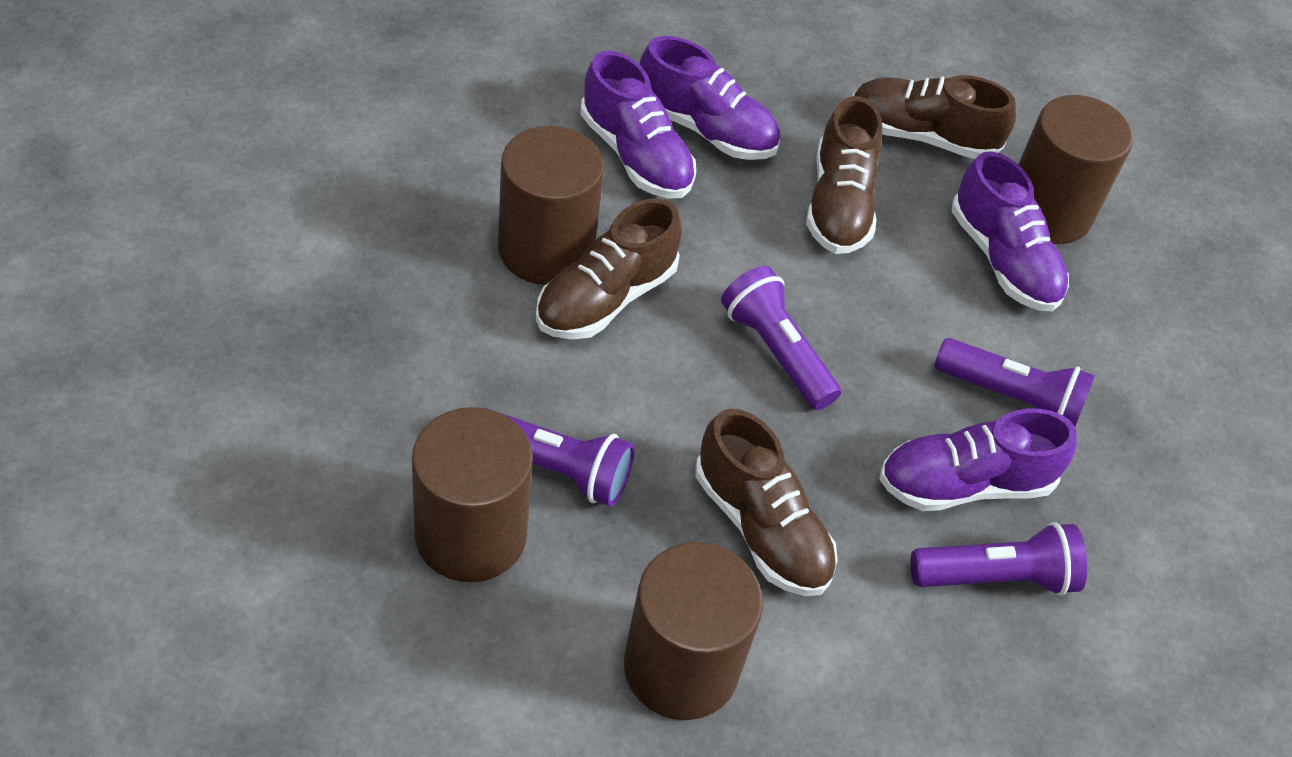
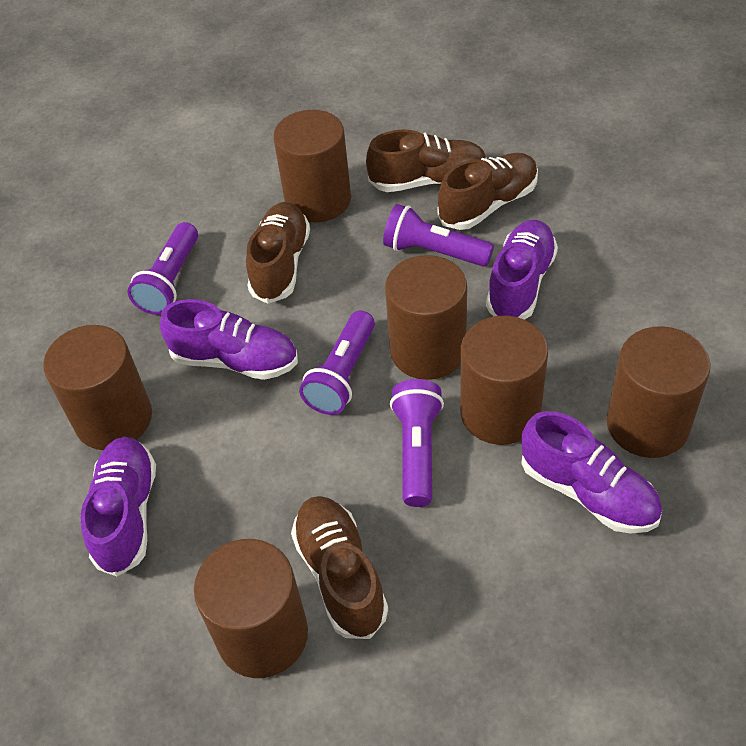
brown cylinder: 4 -> 6

